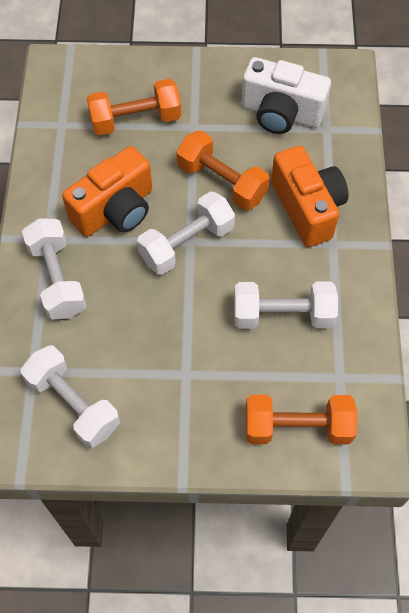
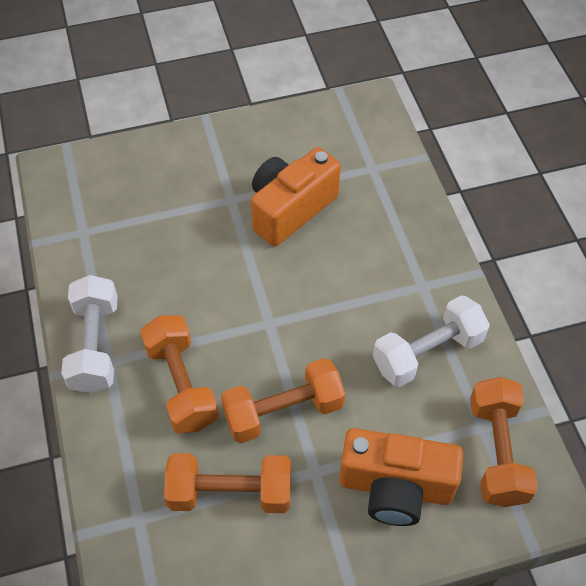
orange dumbbell: 3 -> 4
white camera: 1 -> 0
white dumbbell: 4 -> 2

